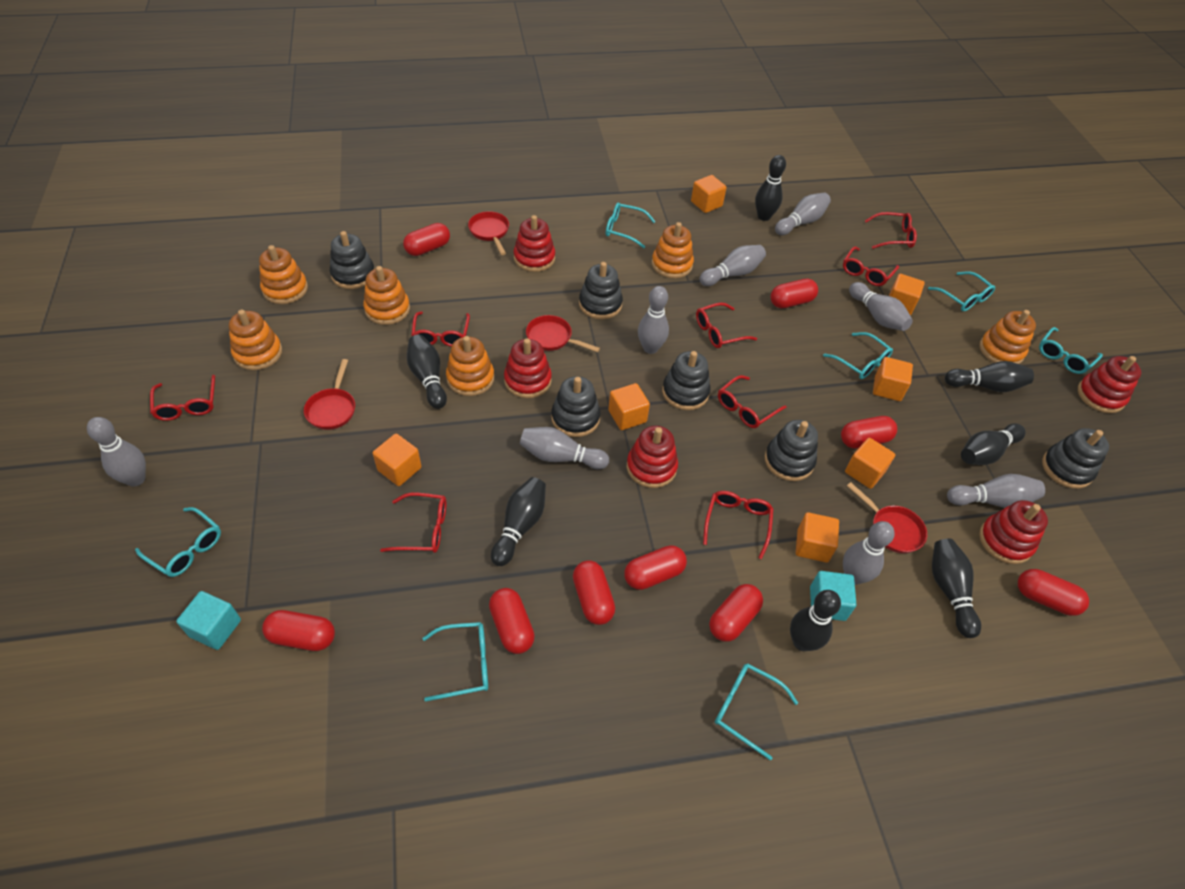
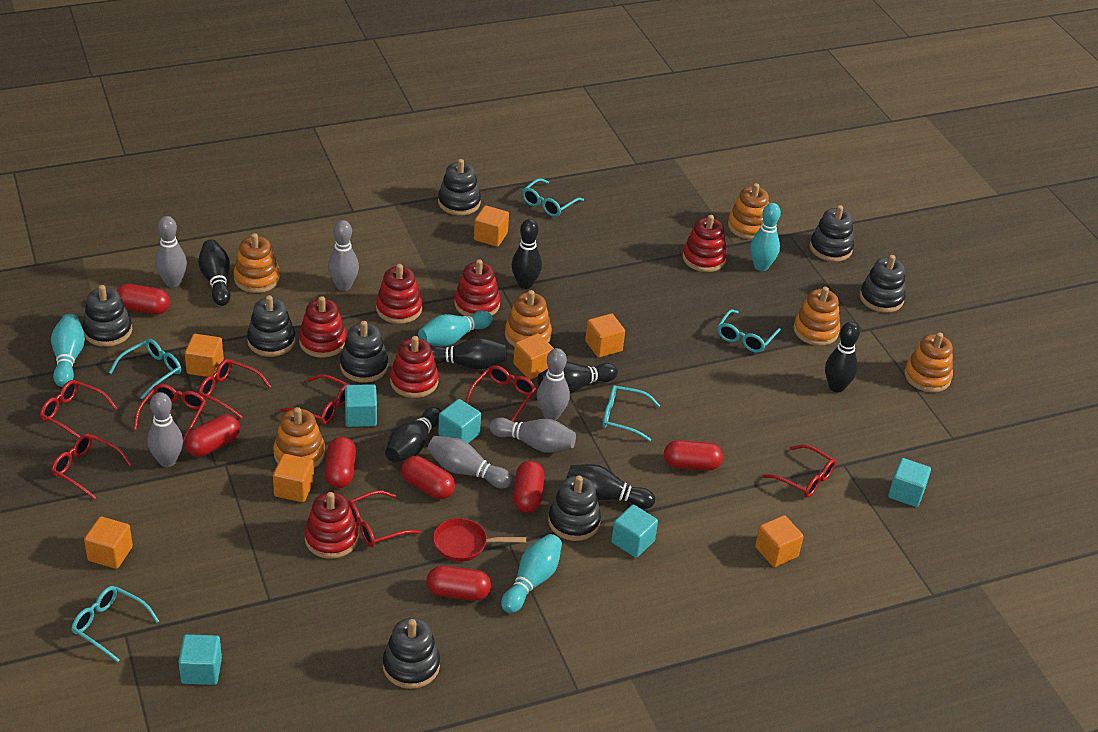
black stacking toy: 6 -> 8
grey bowling pin: 8 -> 6
red capsule: 9 -> 7
red pan: 4 -> 1
red stacking toy: 5 -> 6
turquoise bowling pin: 0 -> 4
turquoise cube: 2 -> 5
turquoise glasses: 7 -> 5

